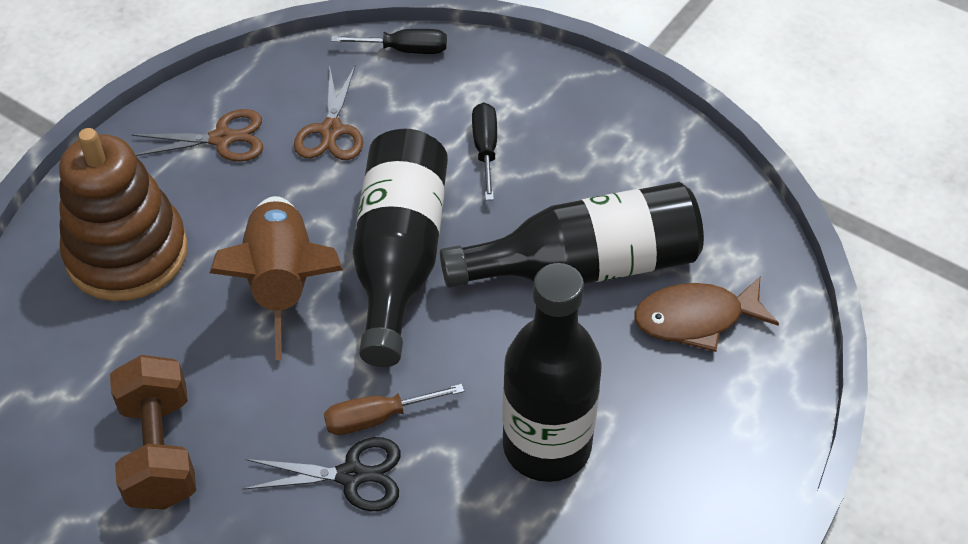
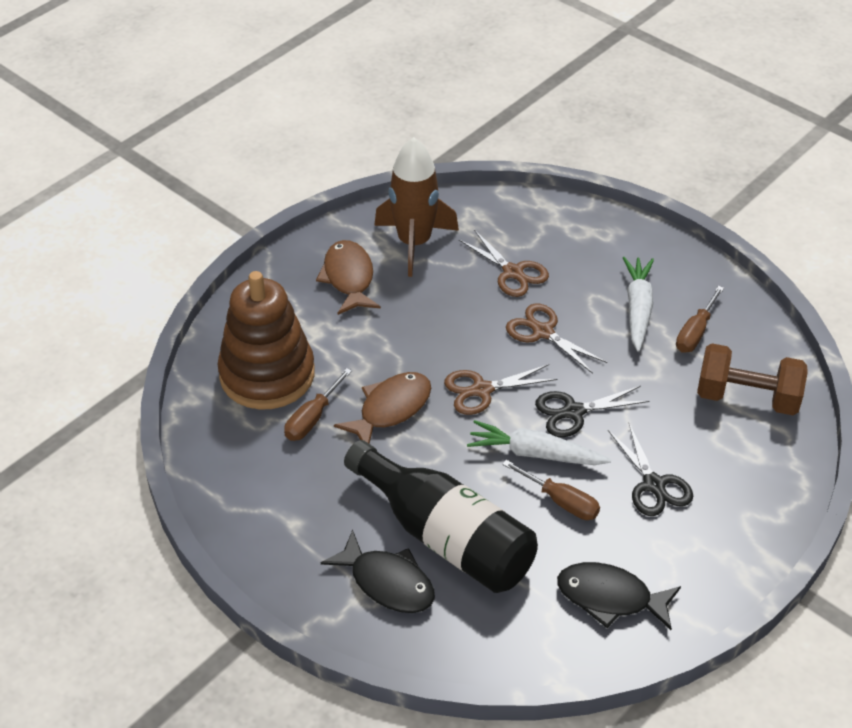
black bottle: 3 -> 1
black fish: 0 -> 2
black scissors: 1 -> 2
black screwdriver: 2 -> 0
brown fish: 1 -> 2
brown scissors: 2 -> 3
brown screwdriver: 1 -> 3
white carrot: 0 -> 2

